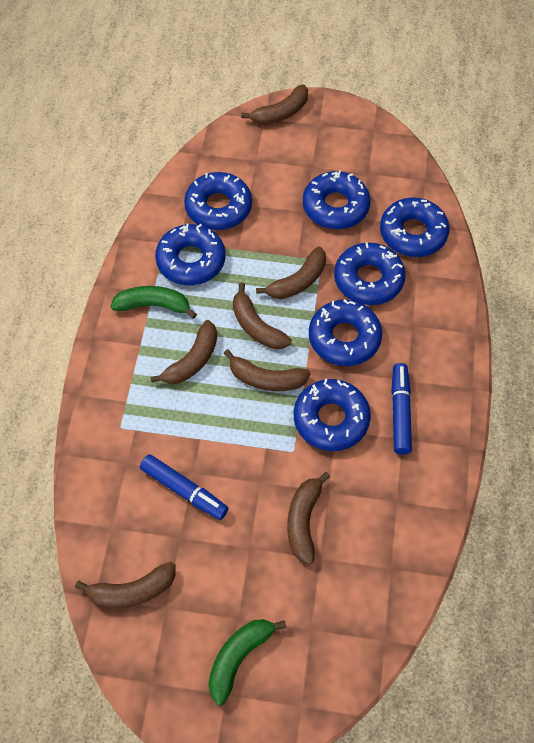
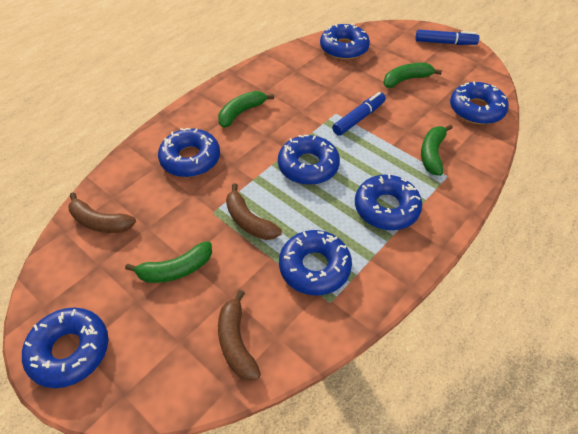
brown banana: 7 -> 3
green banana: 2 -> 4

